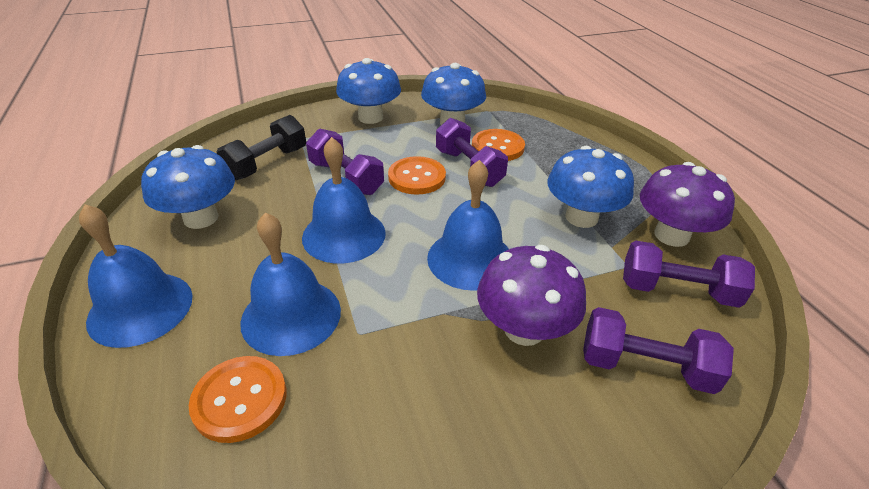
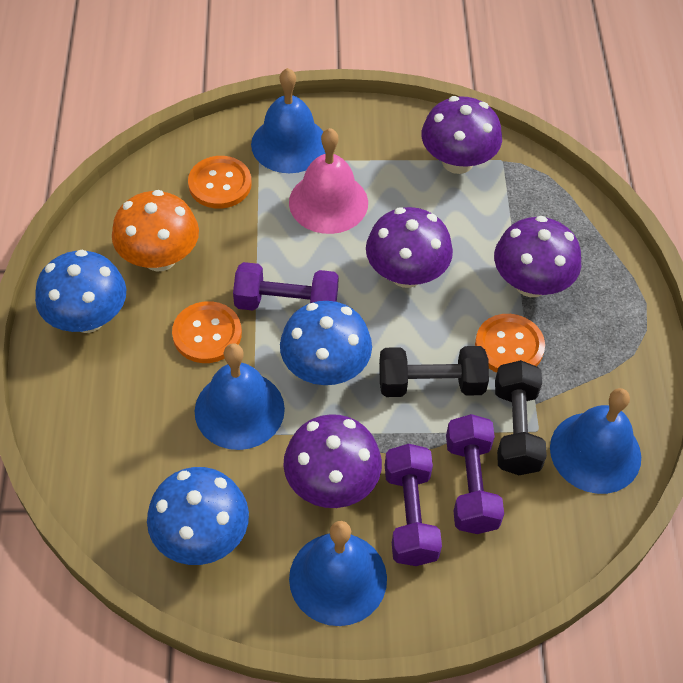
black dumbbell: 1 -> 2
blue mushroom: 4 -> 3
orange mushroom: 0 -> 1
pink bell: 0 -> 1
purple dumbbell: 4 -> 3
purple mushroom: 2 -> 4

